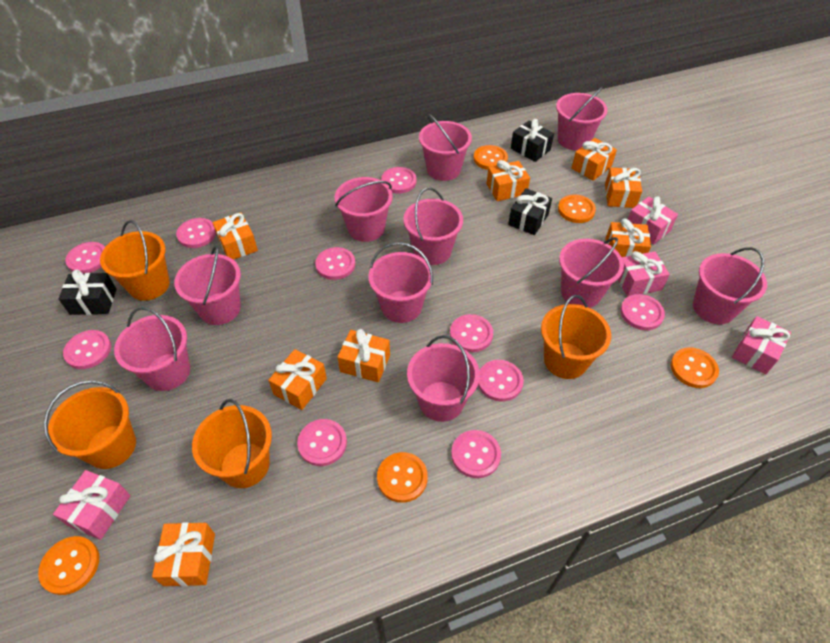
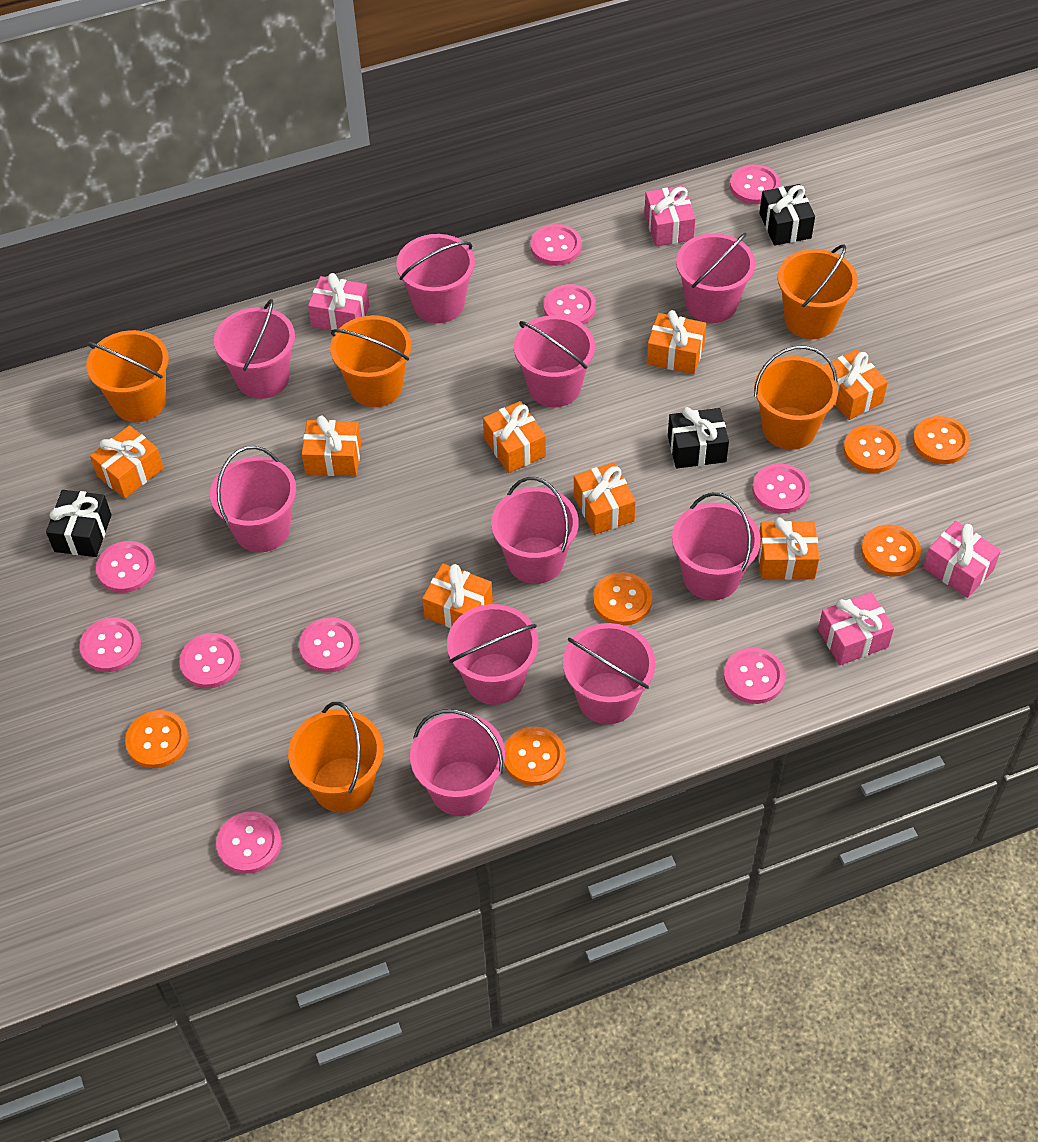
orange bucket: 4 -> 5
orange button: 5 -> 6

